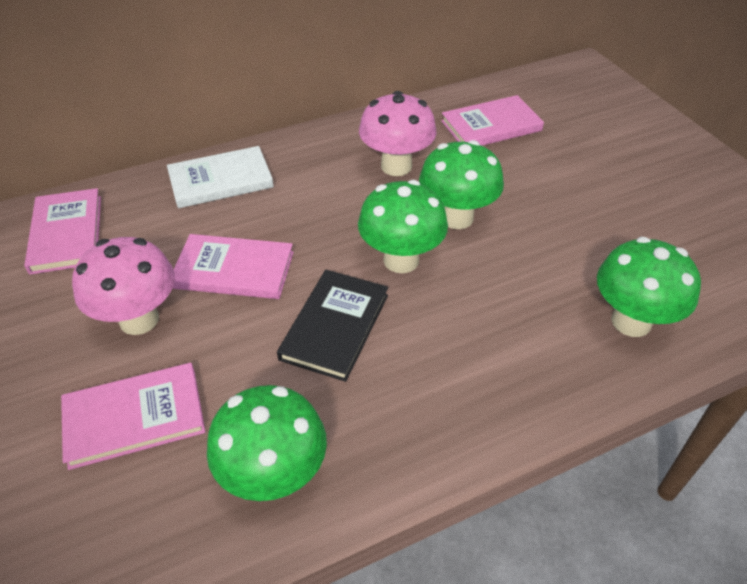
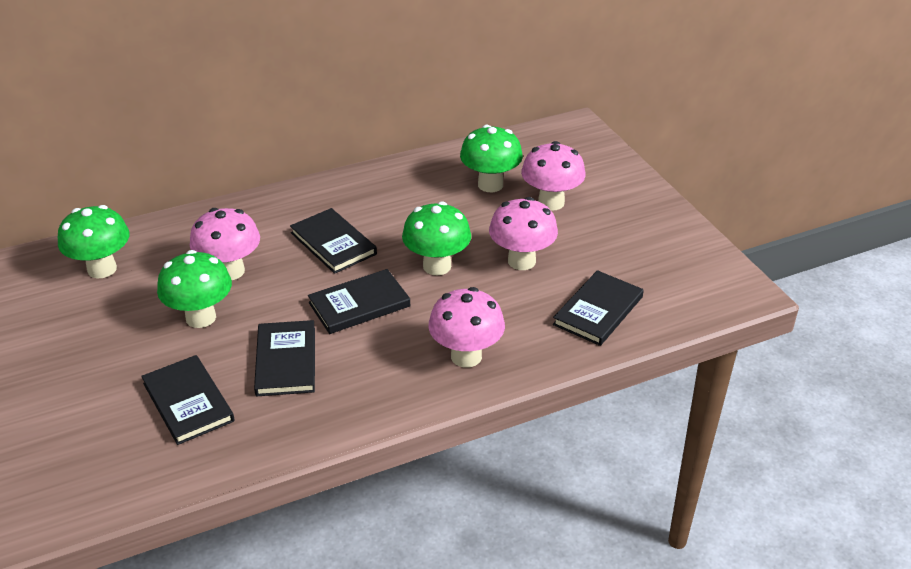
black book: 1 -> 5
pink book: 4 -> 0
pink mushroom: 2 -> 4
white book: 1 -> 0

